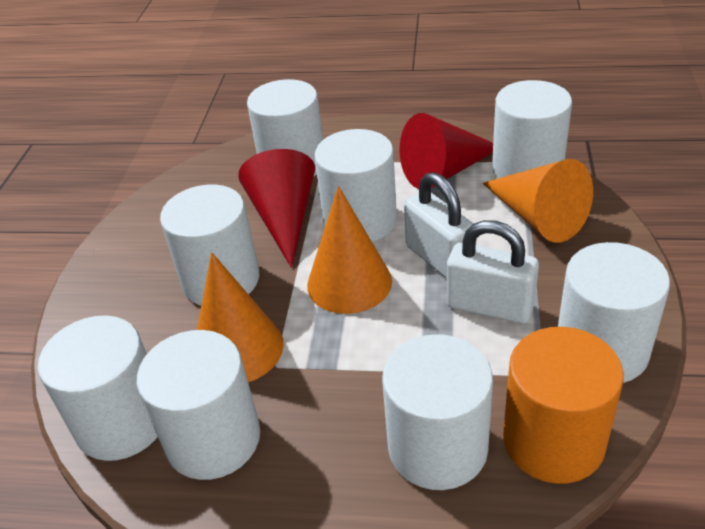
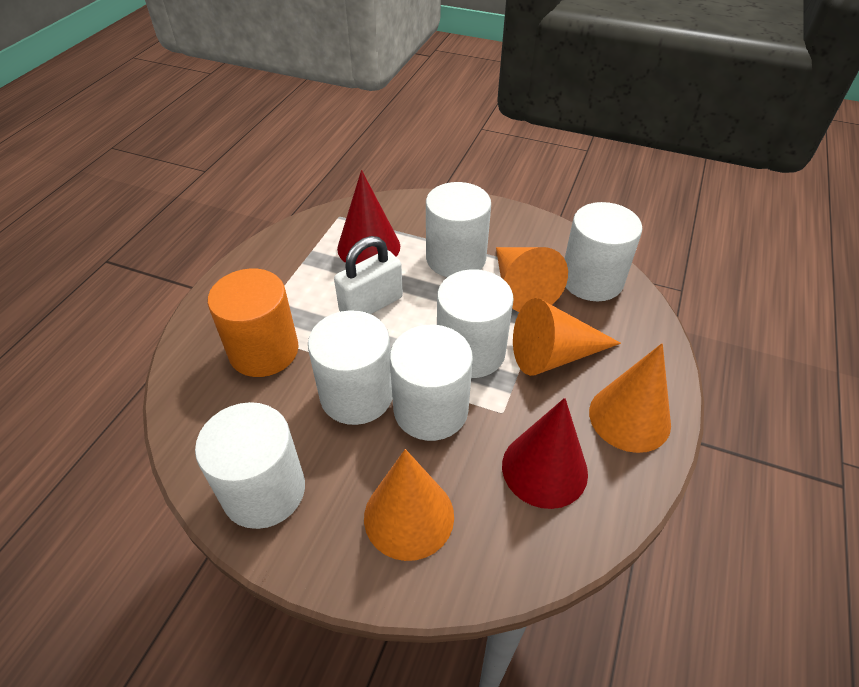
orange cone: 3 -> 4
white cylinder: 8 -> 6
white padlock: 2 -> 1

